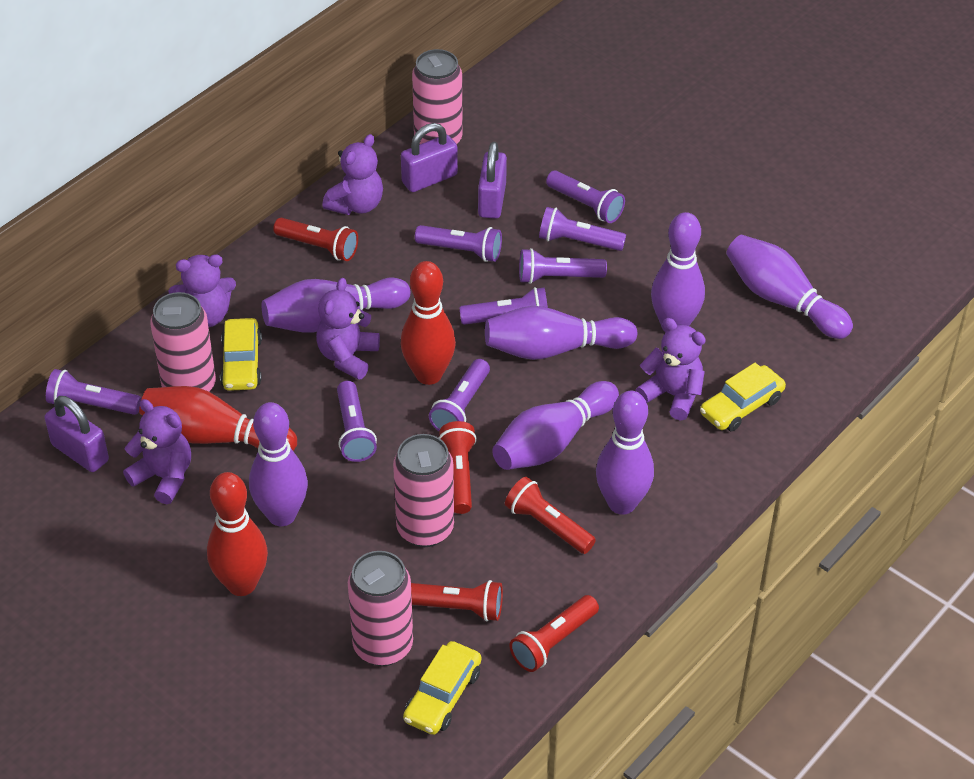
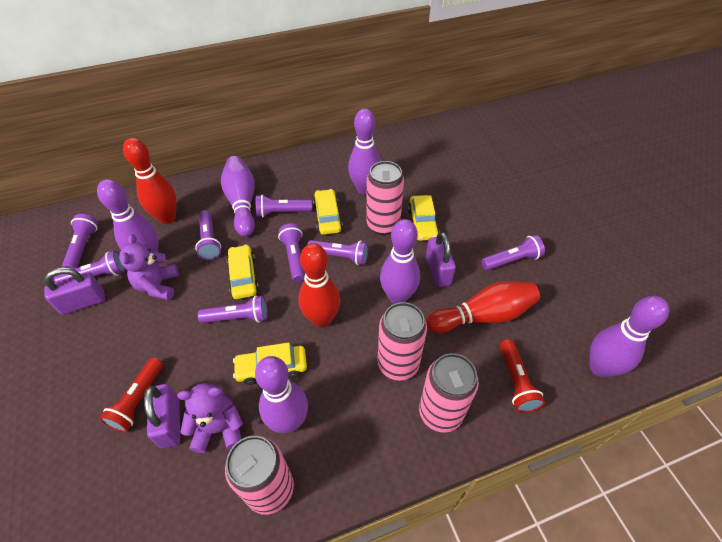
purple bowling pin: 7 -> 6
purple teddy bear: 5 -> 2
red flashlight: 5 -> 2
yellow car: 3 -> 4

